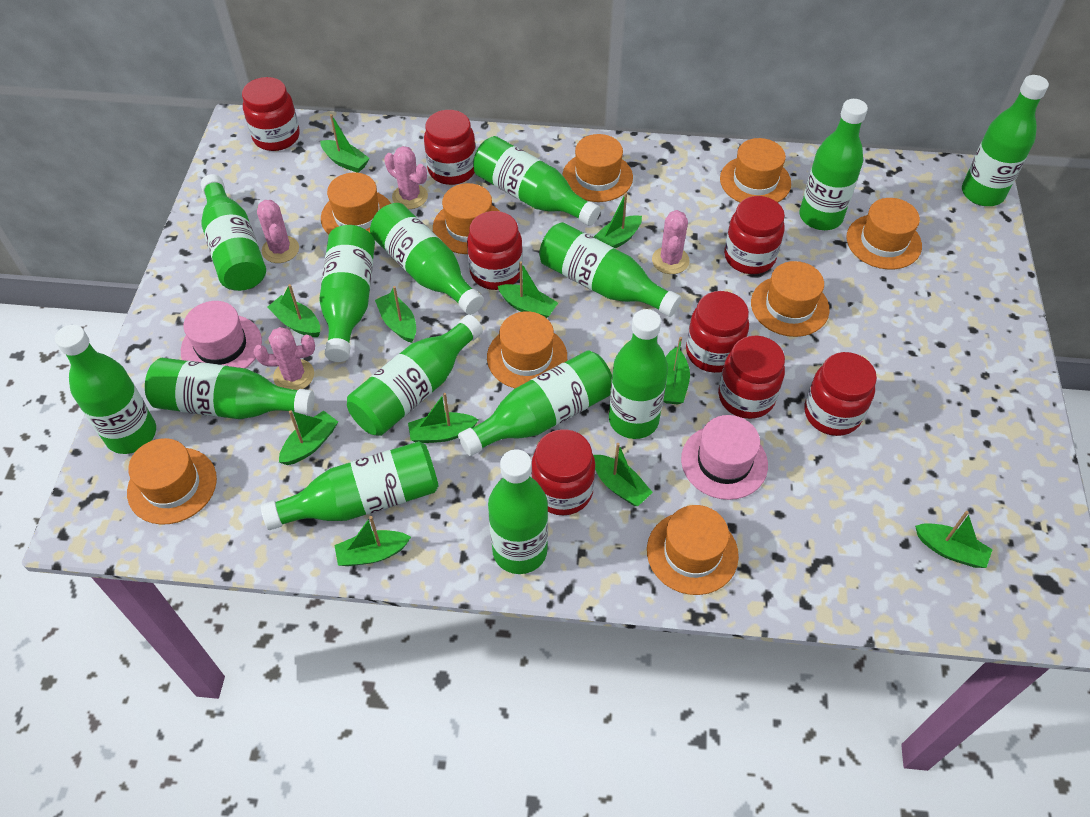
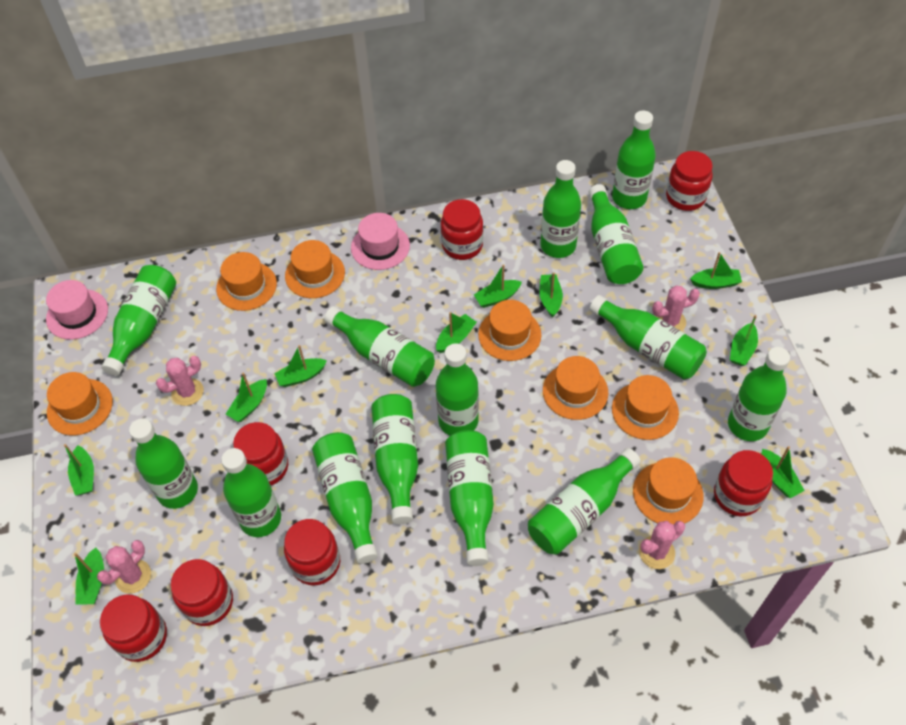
green boat: 11 -> 10
orange hat: 9 -> 7
red jar: 8 -> 7

